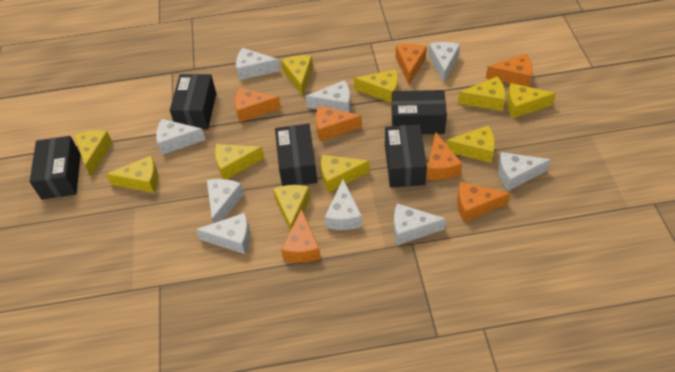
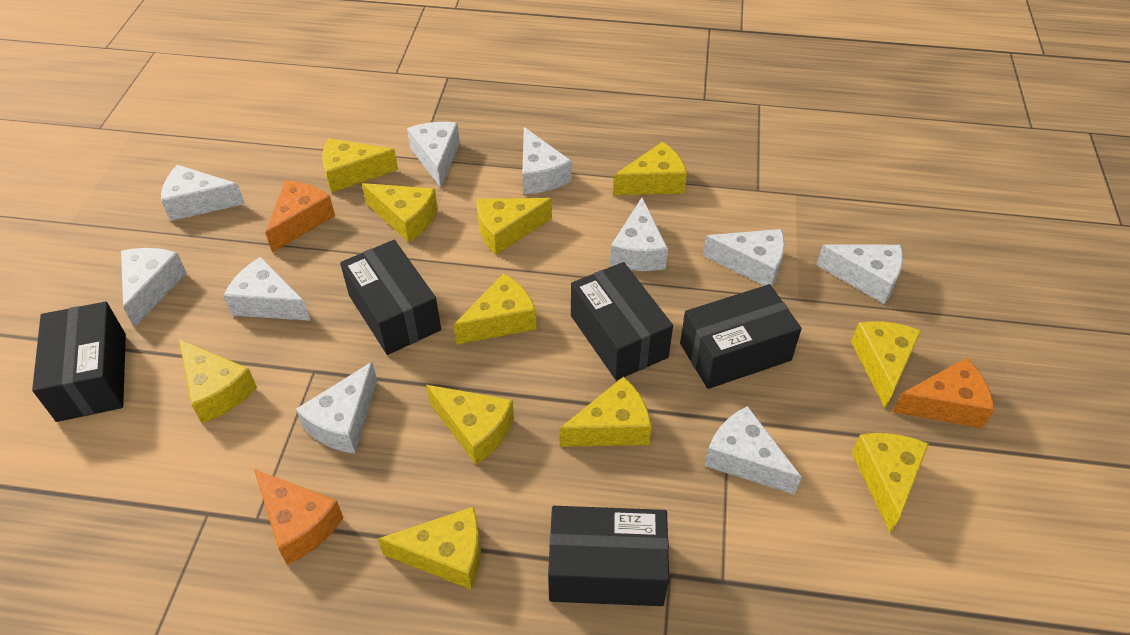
orange cheese: 7 -> 3
white cheese: 9 -> 10
yellow cheese: 10 -> 11

